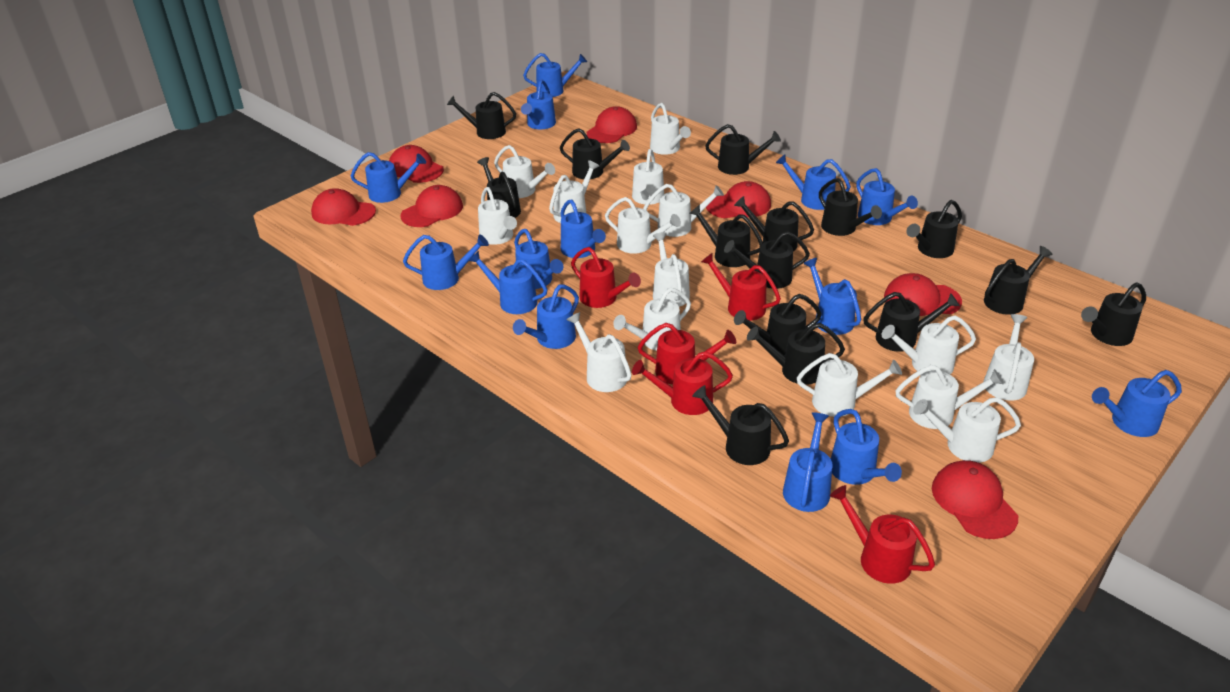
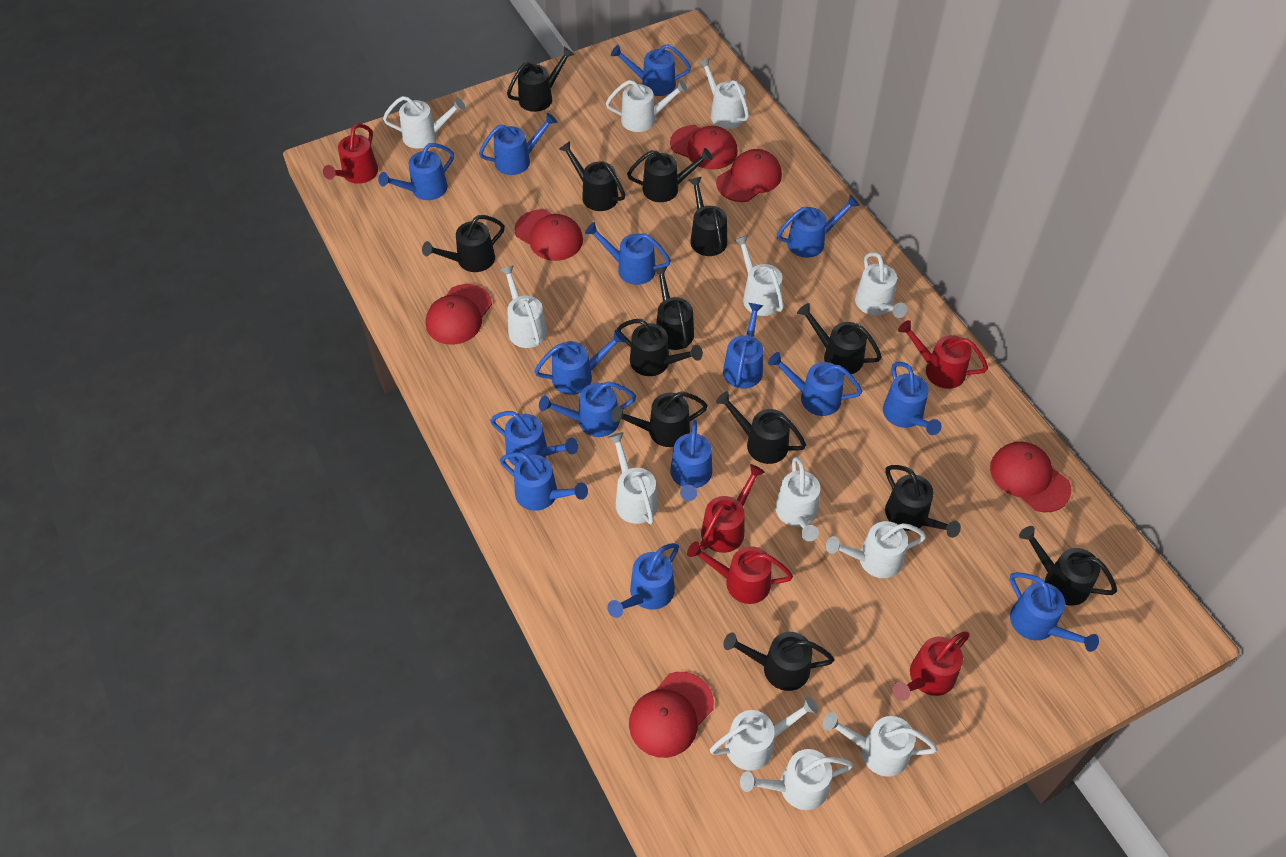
black watering can: 15 -> 13
blue watering can: 14 -> 15
red cap: 7 -> 6
white watering can: 15 -> 12

